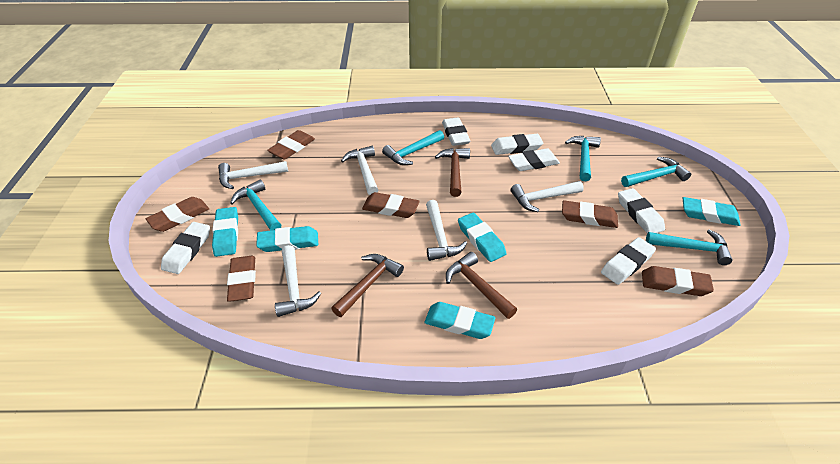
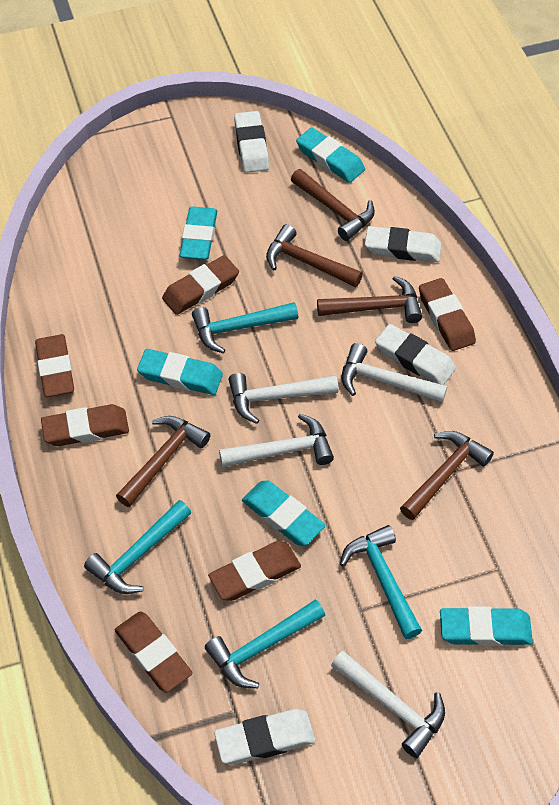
brown hammer: 3 -> 5
turquoise hammer: 5 -> 4
white eraser: 6 -> 4
white hammer: 5 -> 4

